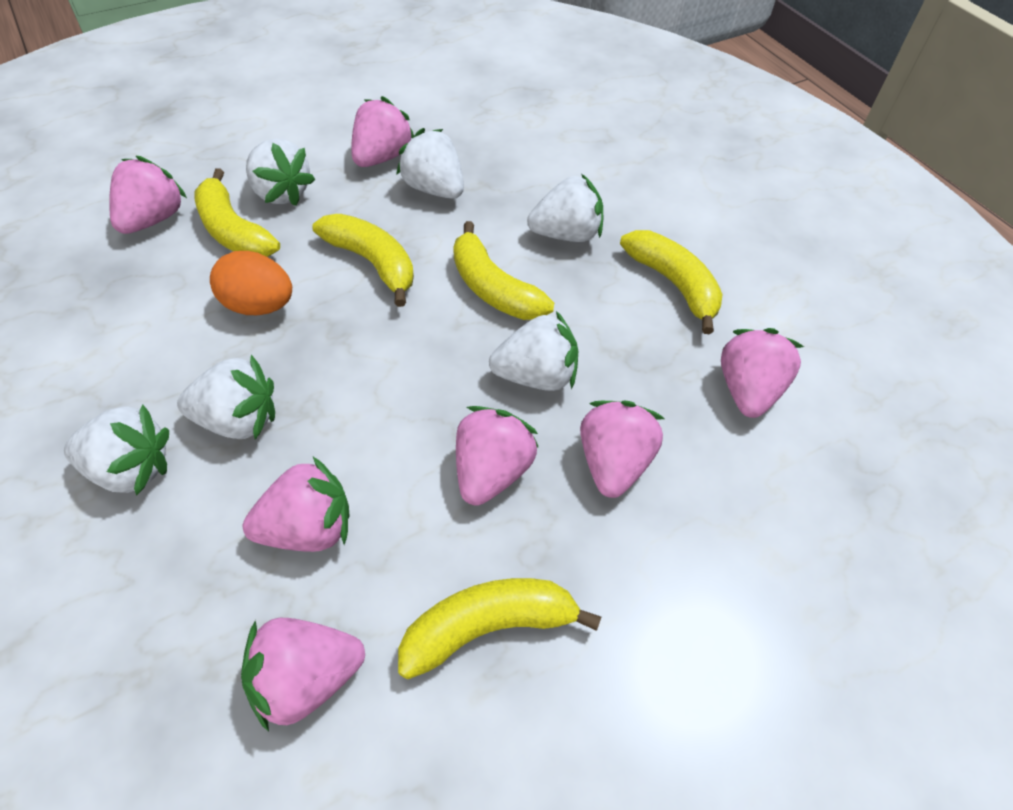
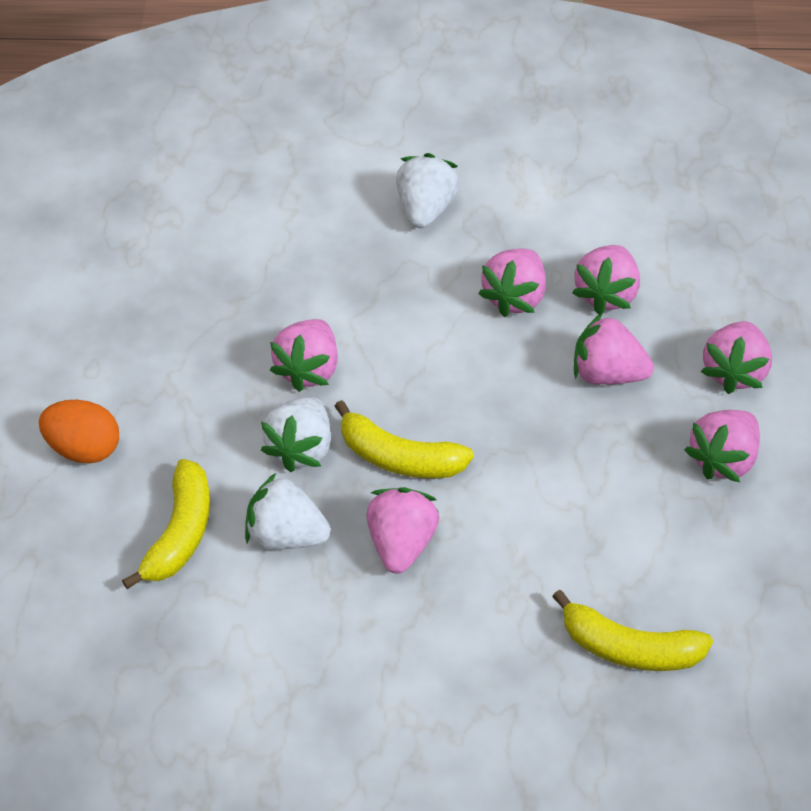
white strawberry: 6 -> 3
yellow banana: 5 -> 3

